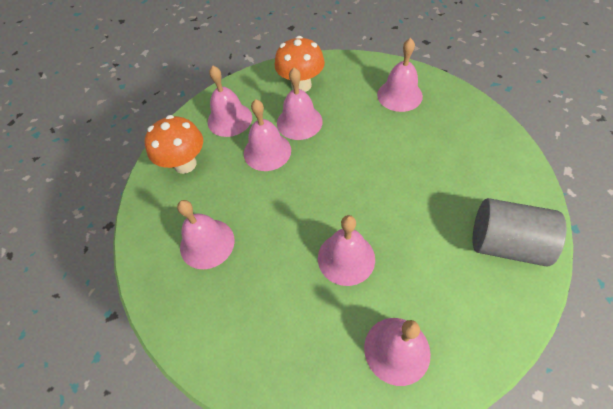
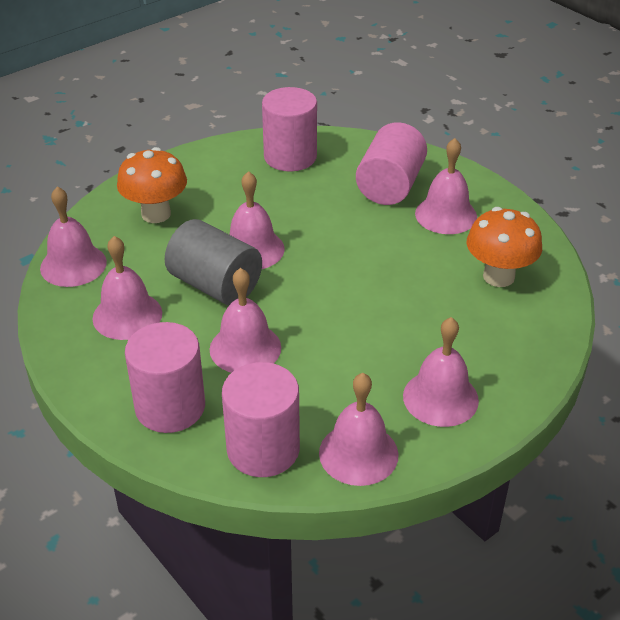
pink cylinder: 0 -> 4

